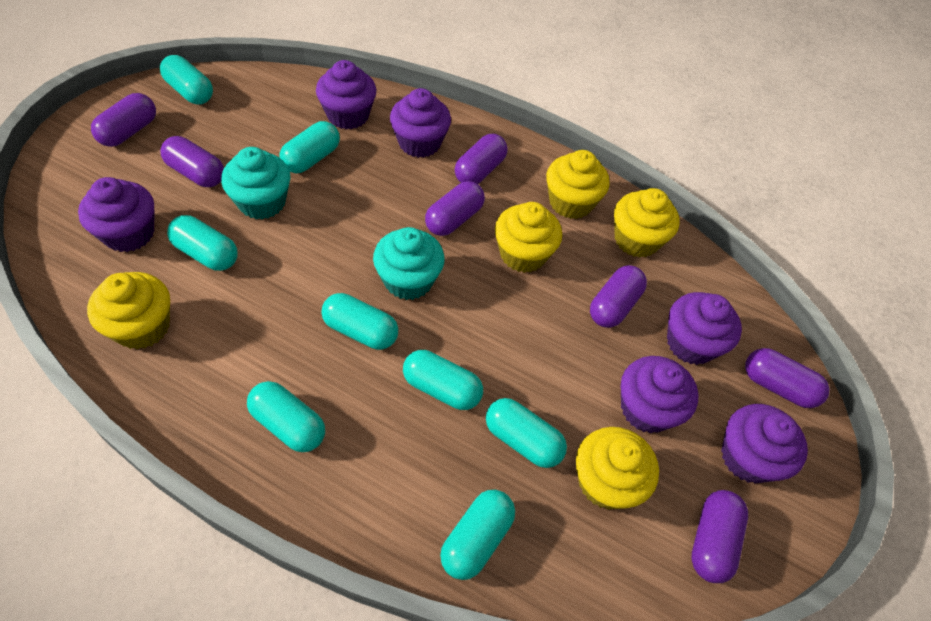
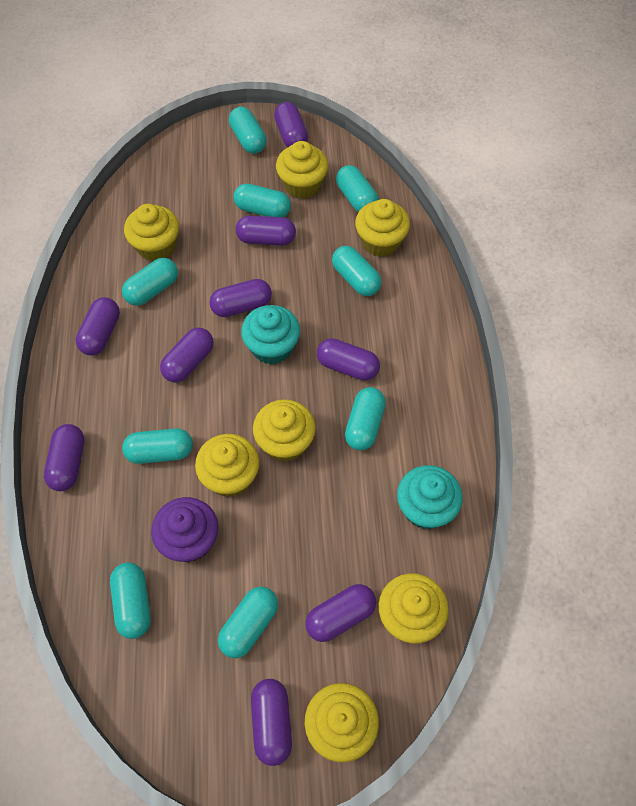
purple capsule: 7 -> 9
purple cupcake: 6 -> 1
turquoise capsule: 8 -> 9
yellow cupcake: 5 -> 7

